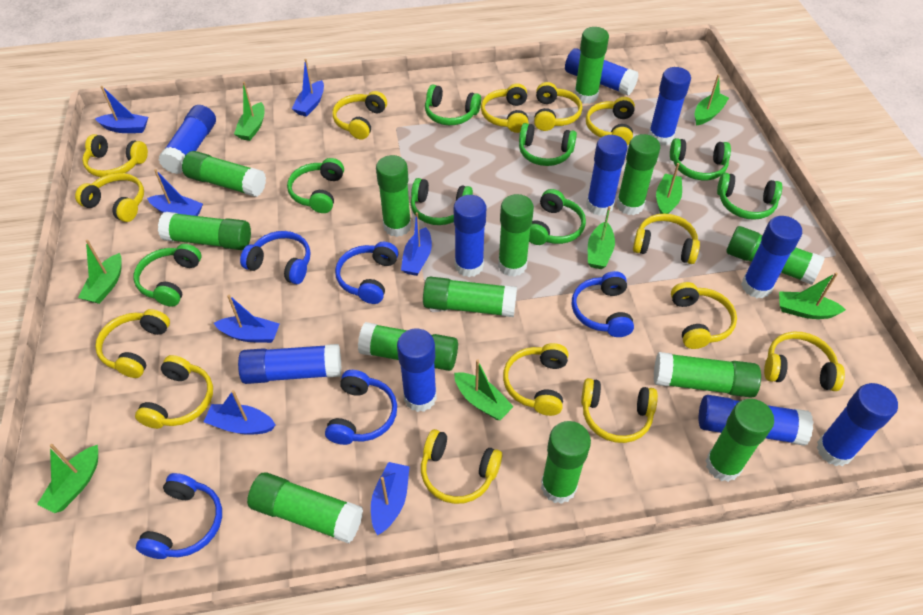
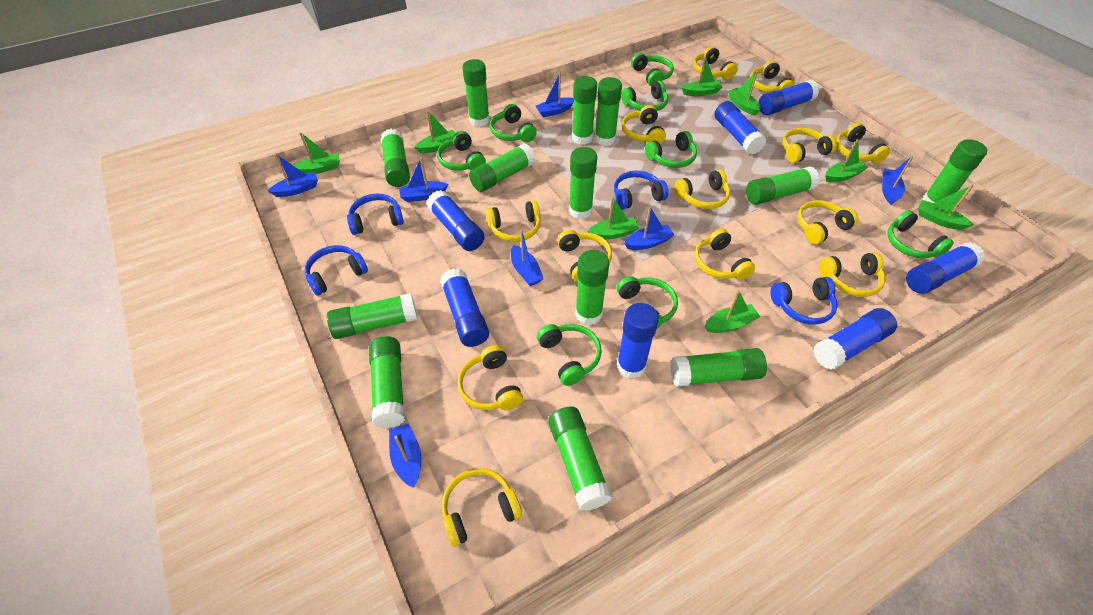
blue glue stick: 10 -> 7
blue headphones: 5 -> 4
yellow headphones: 14 -> 13

